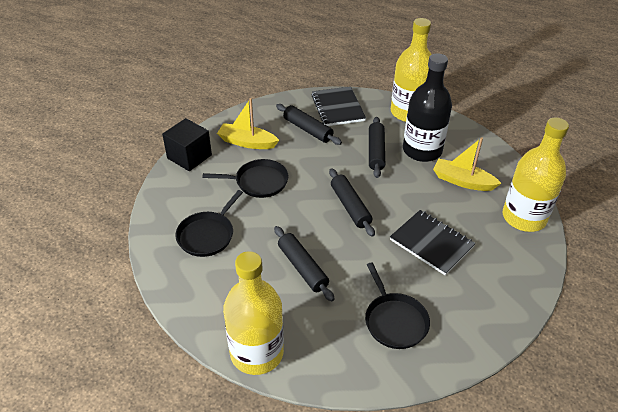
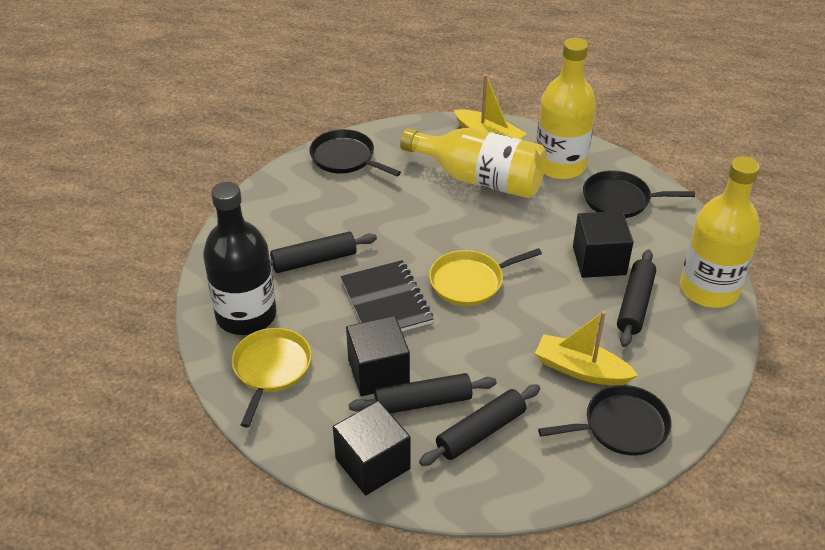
black cube: 1 -> 3
black notebook: 2 -> 1
yellow pan: 0 -> 2

